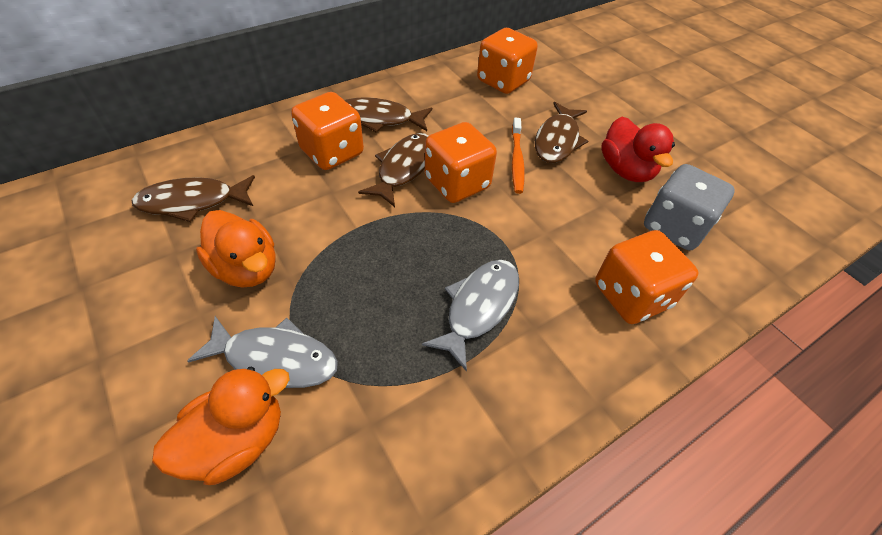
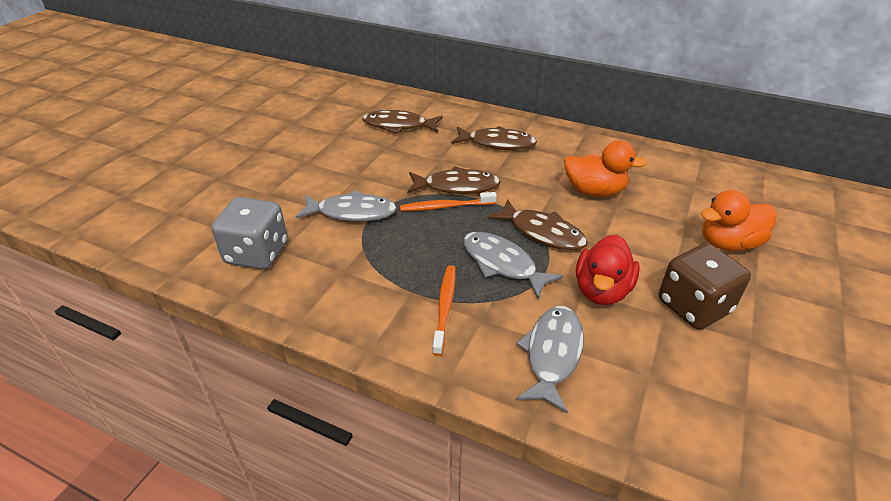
brown dice: 0 -> 1
grey fish: 2 -> 3
orange dice: 4 -> 0
orange toothbrush: 1 -> 2

